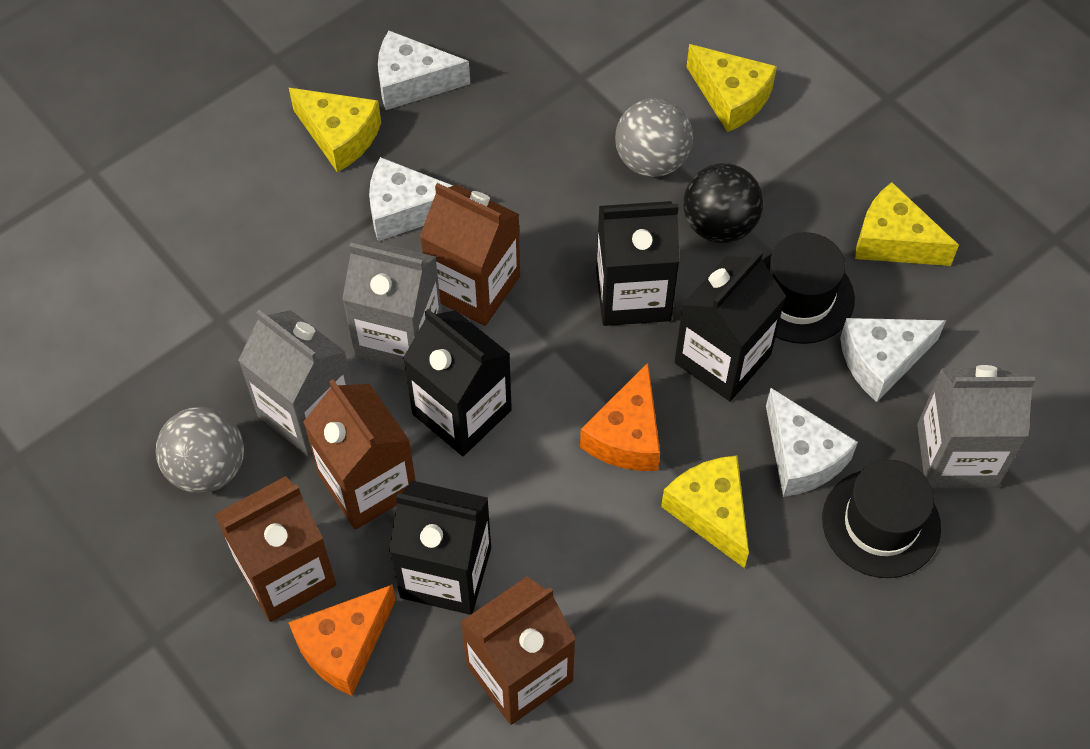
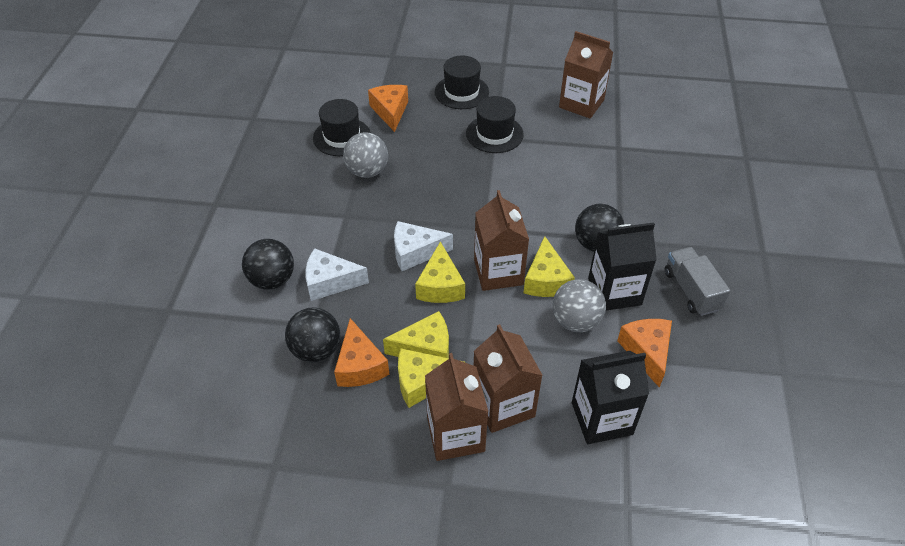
black ball: 1 -> 3
black carton: 4 -> 2
black hat: 2 -> 3
grey carton: 3 -> 0
grey truck: 0 -> 1
orange cheese: 2 -> 3
white cheese: 4 -> 2

